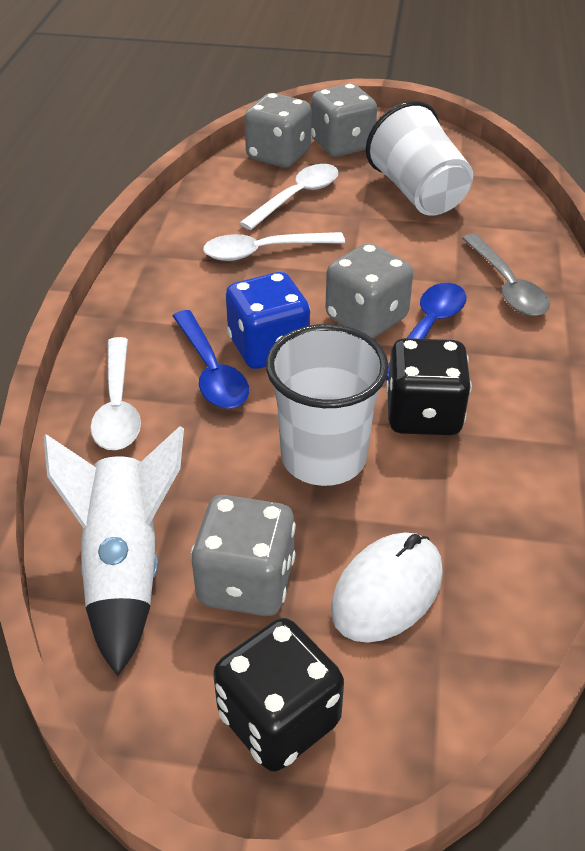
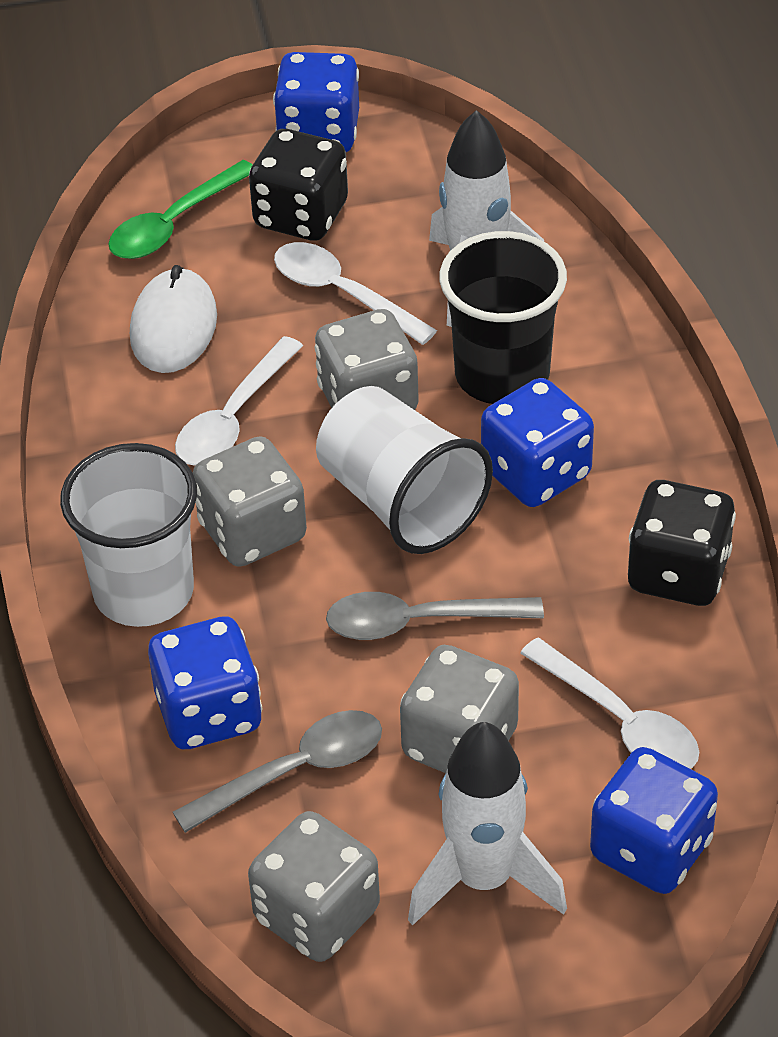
black cup: 0 -> 1
blue dice: 1 -> 4
blue spoon: 2 -> 0
green spoon: 0 -> 1
grey spoon: 1 -> 2
white rocket: 1 -> 2

